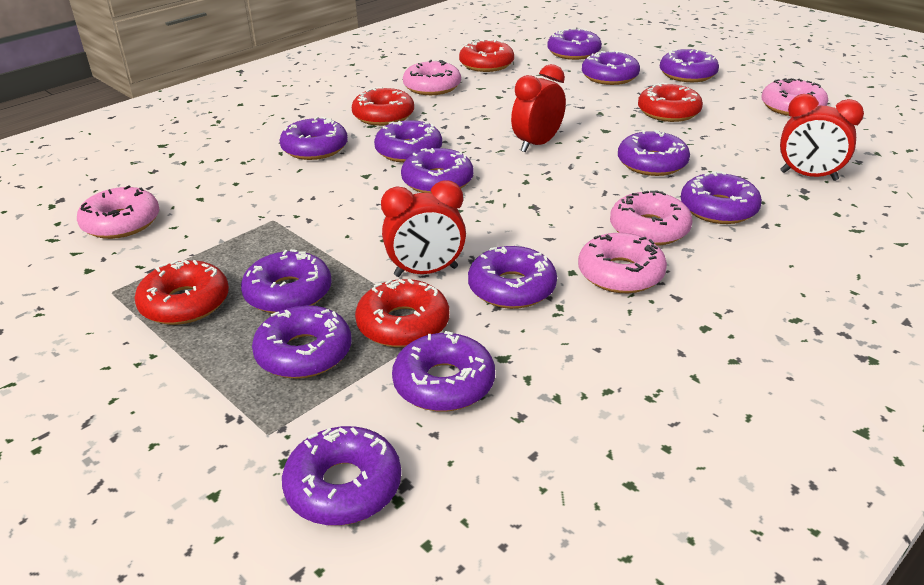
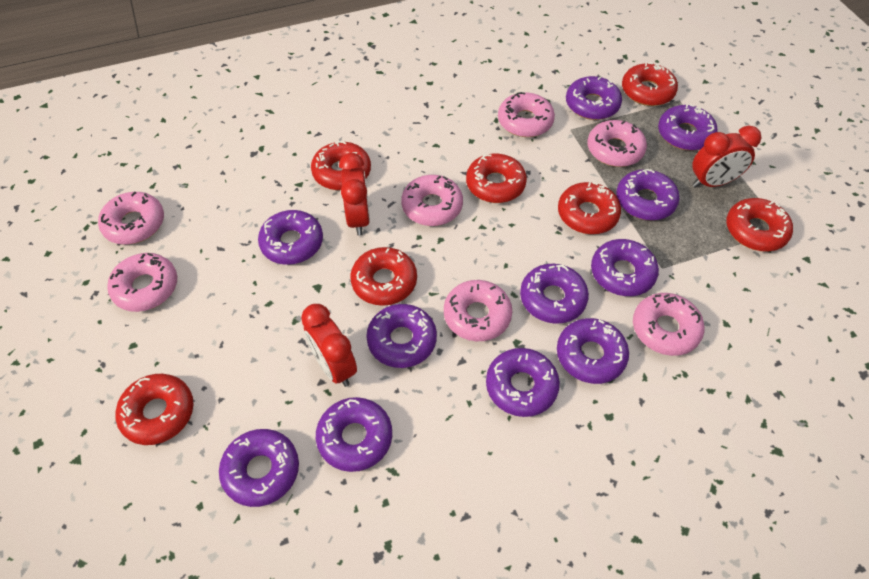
pink donut: 5 -> 7
purple donut: 13 -> 11
red donut: 5 -> 7

